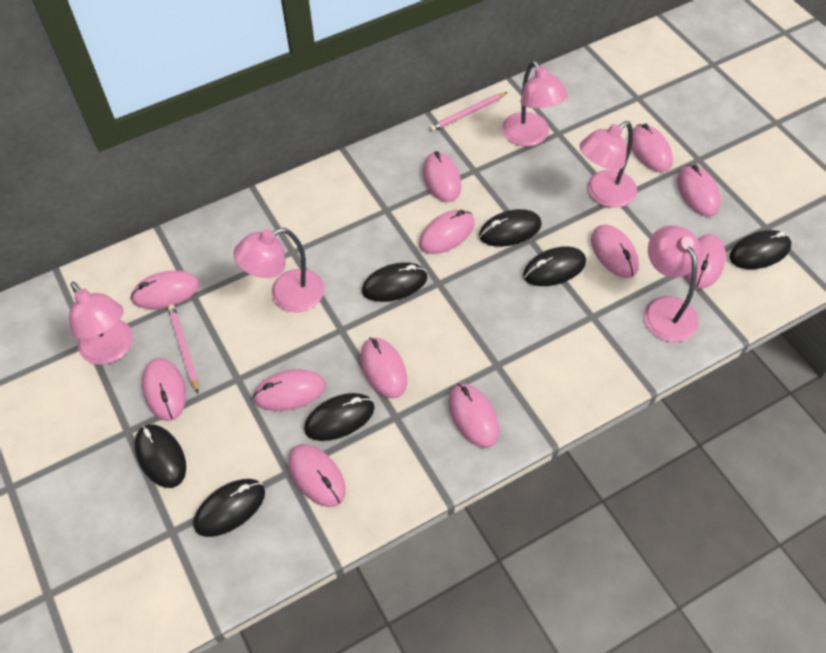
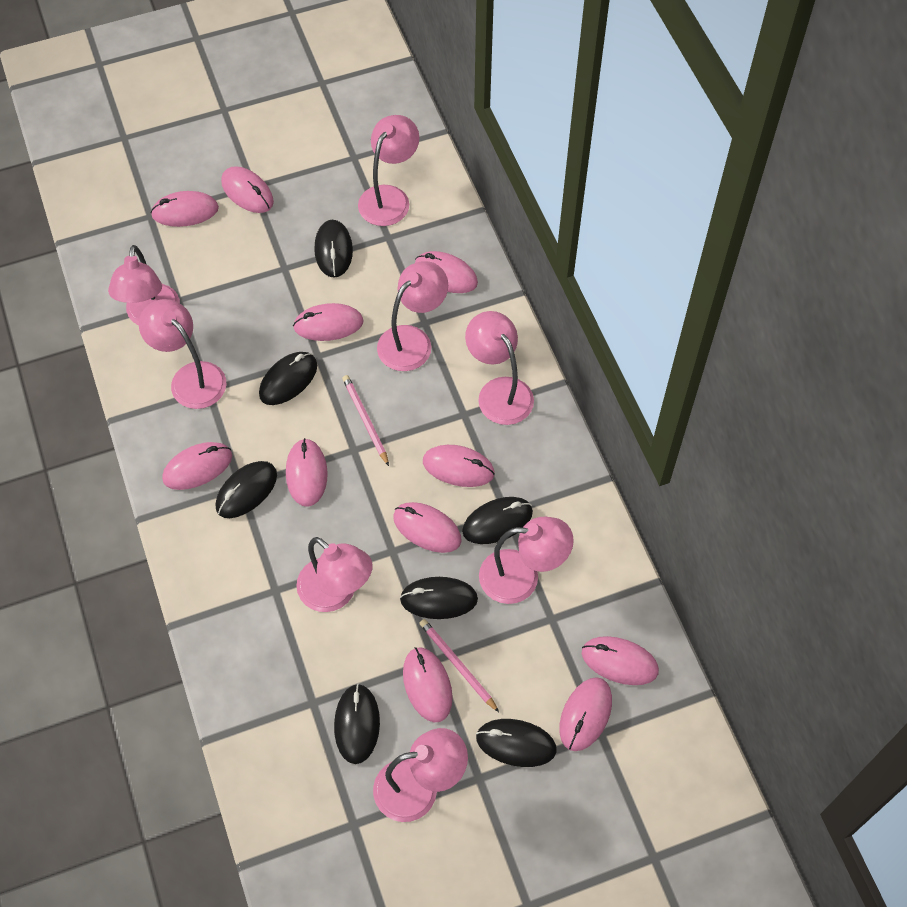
pink lamp: 5 -> 8
pink mouse: 12 -> 11

